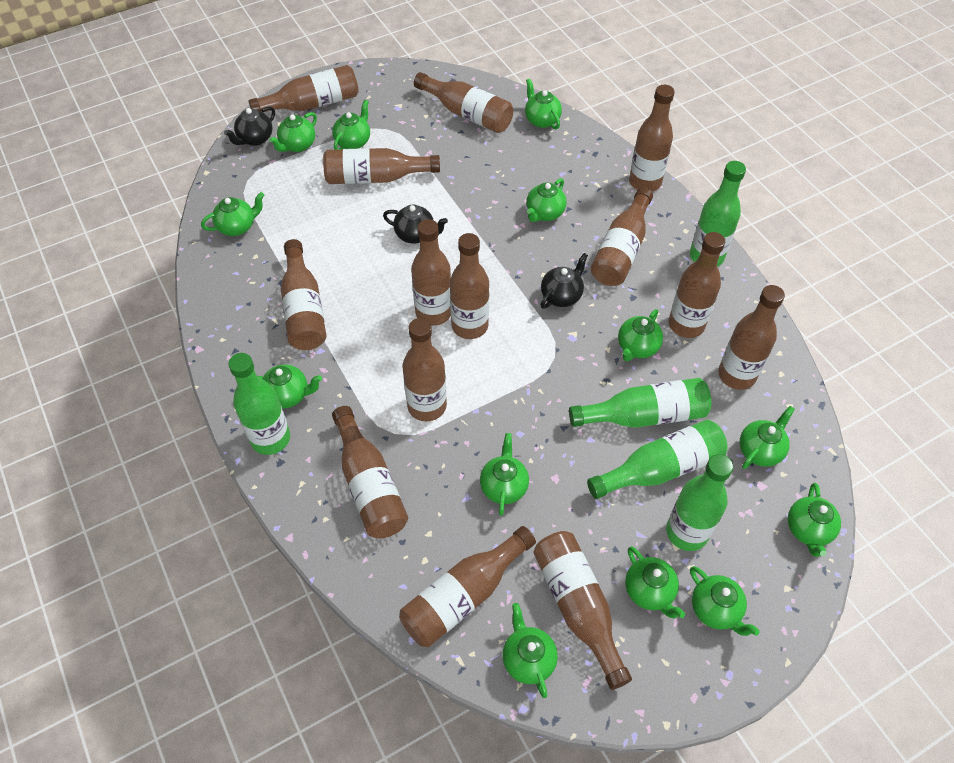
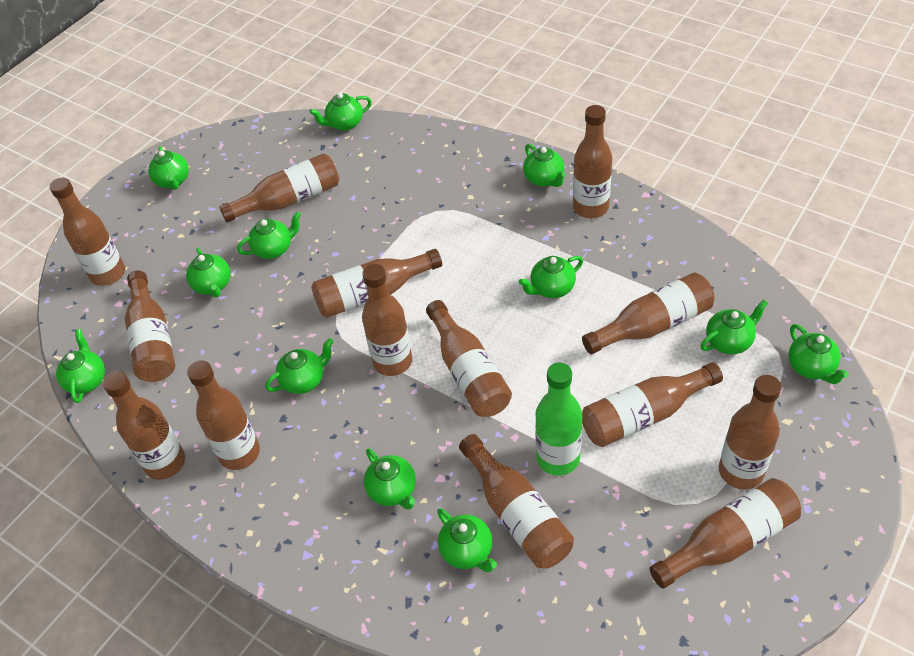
black teapot: 3 -> 0
green bottle: 5 -> 1
green teapot: 13 -> 12

